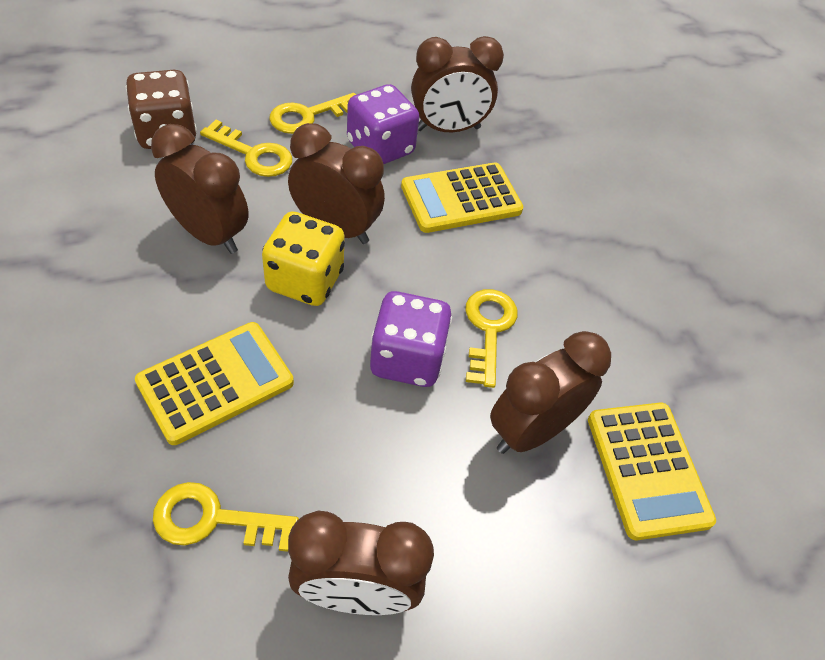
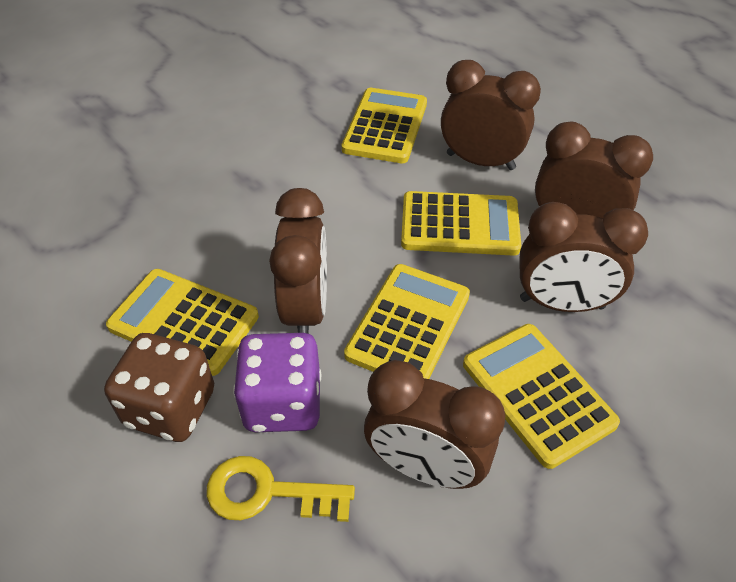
purple dice: 2 -> 1
yellow calculator: 3 -> 5
yellow dice: 1 -> 0
yellow key: 4 -> 1

